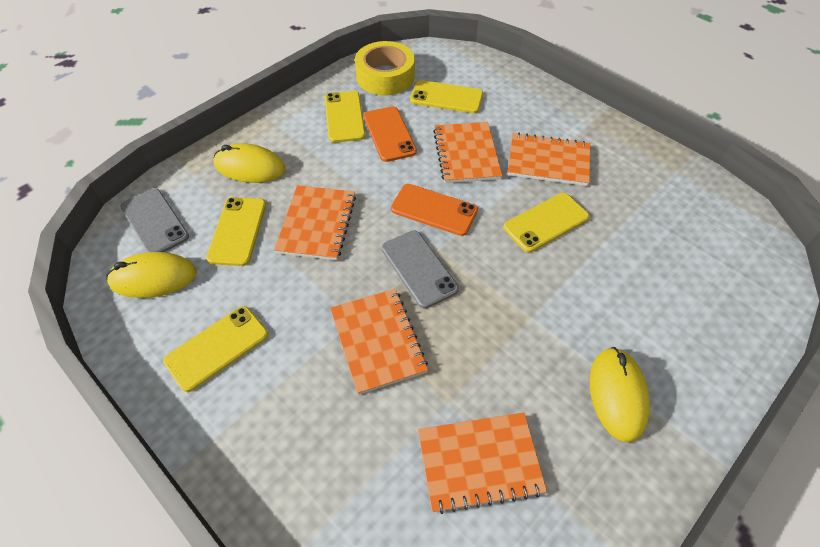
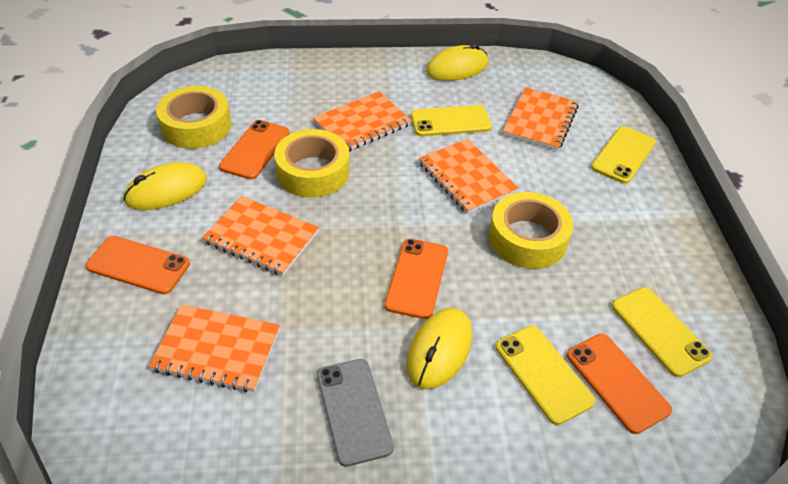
grey phone: 2 -> 1
orange phone: 2 -> 4
yellow phone: 5 -> 4
yellow tape: 1 -> 3

